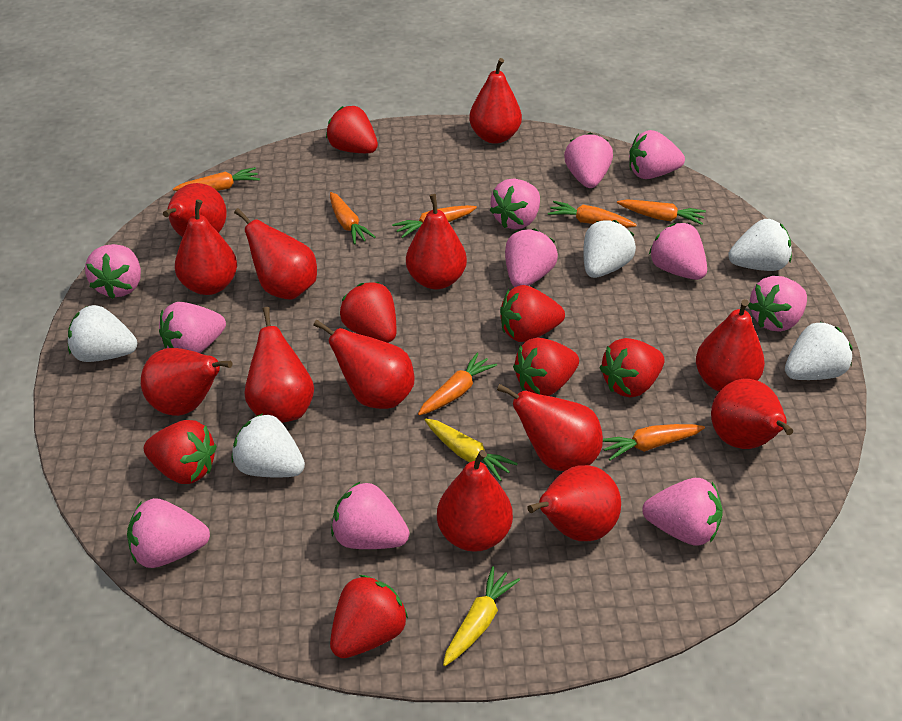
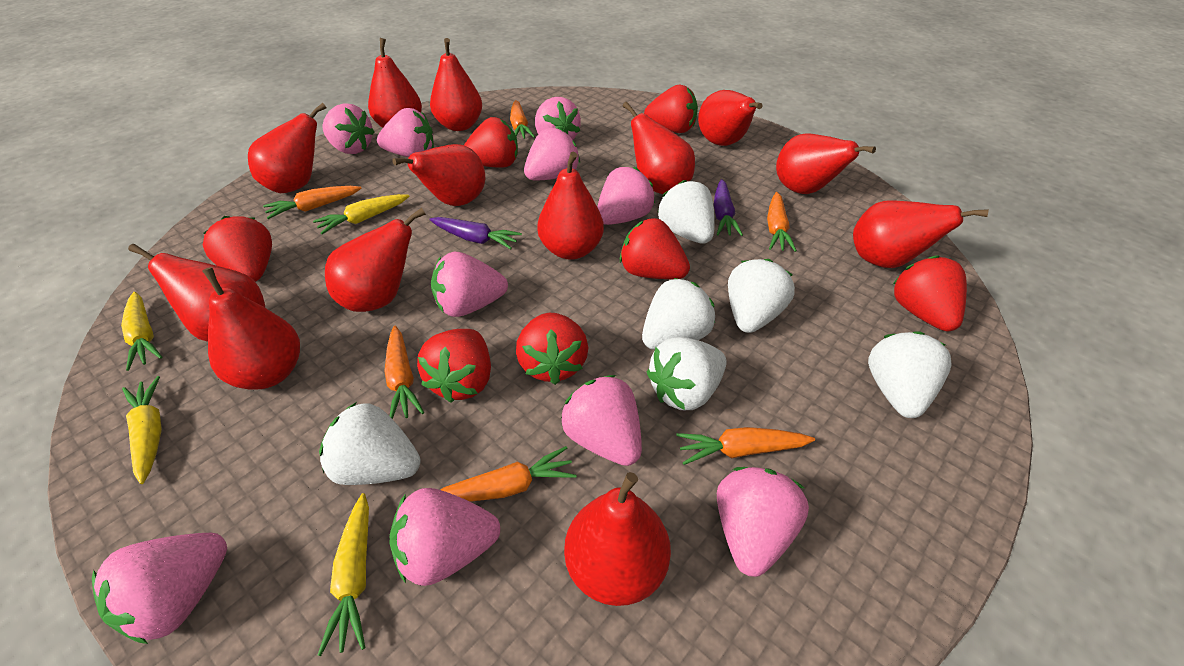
orange carrot: 7 -> 6
pink strawberry: 11 -> 10
purple carrot: 0 -> 2
white strawberry: 5 -> 6
yellow carrot: 2 -> 4

